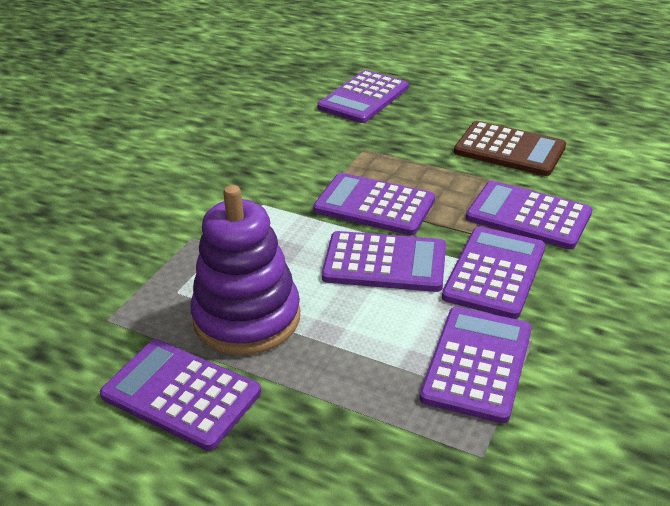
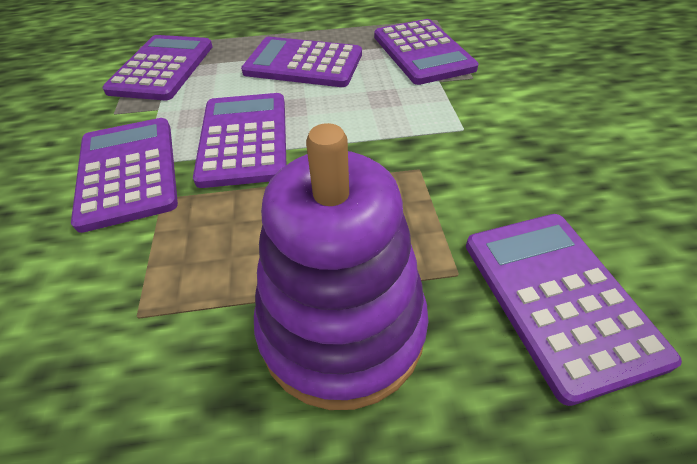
brown calculator: 1 -> 0
purple calculator: 7 -> 6

